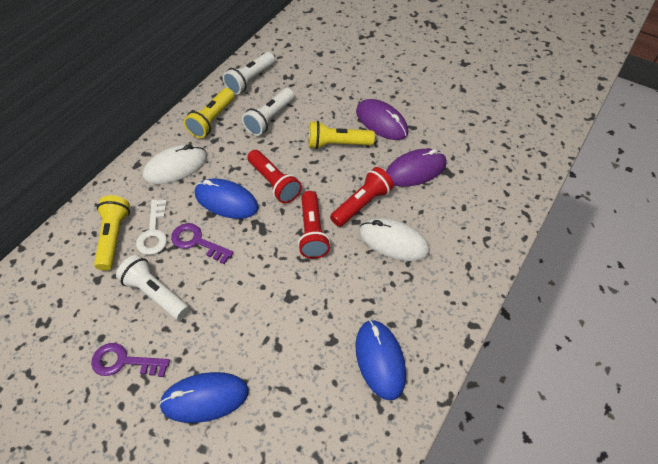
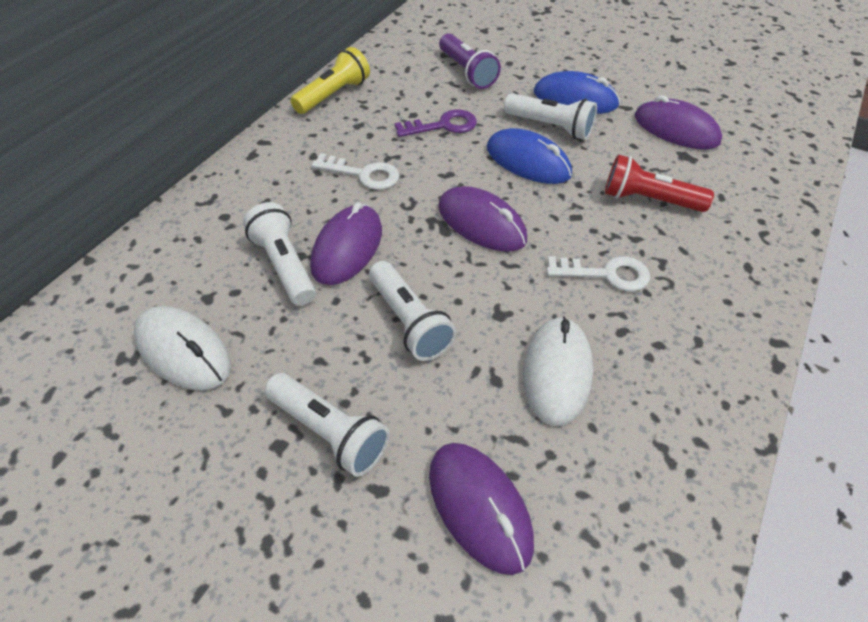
blue mouse: 3 -> 2
purple flashlight: 0 -> 1
purple key: 2 -> 1
purple mouse: 2 -> 4
red flashlight: 3 -> 1
white flashlight: 3 -> 4
white key: 1 -> 2
yellow flashlight: 3 -> 1

